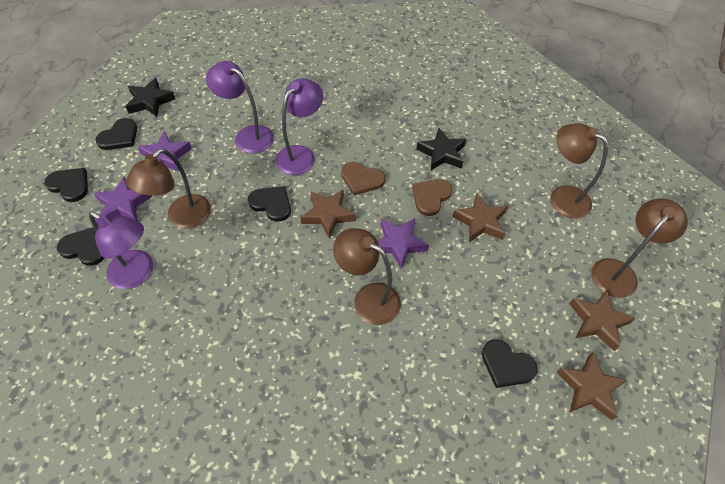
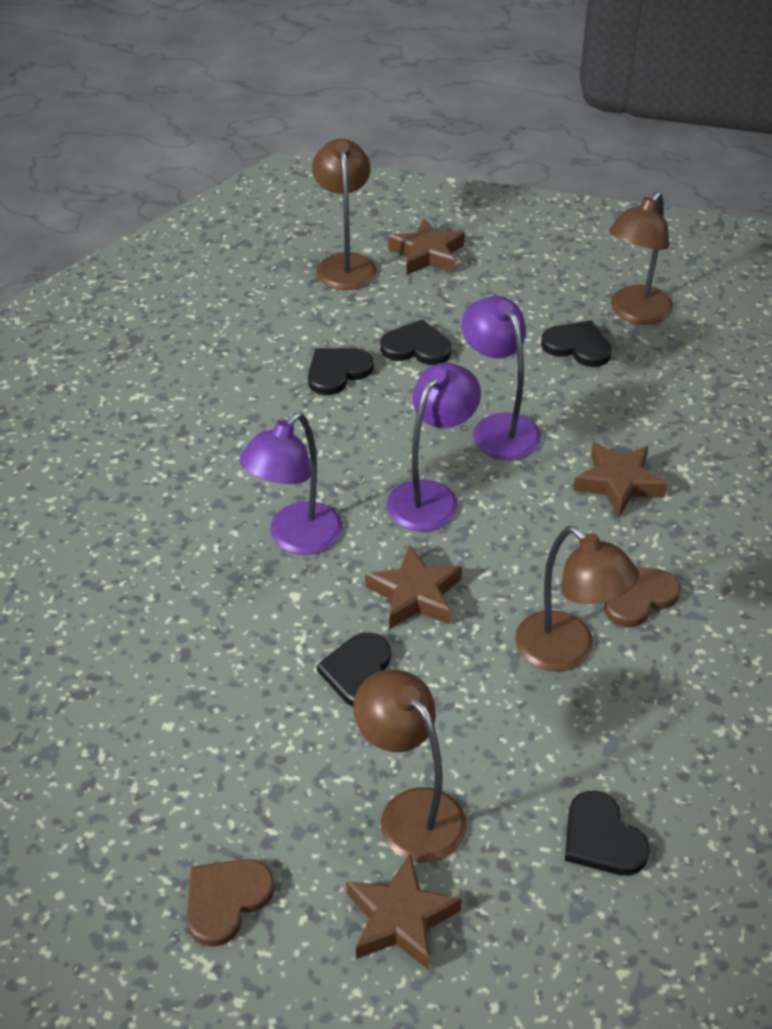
black star: 2 -> 0
purple star: 3 -> 0

